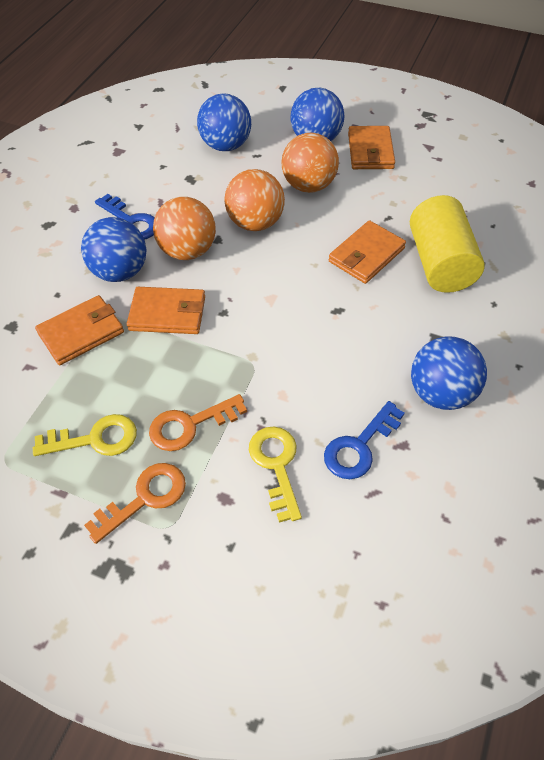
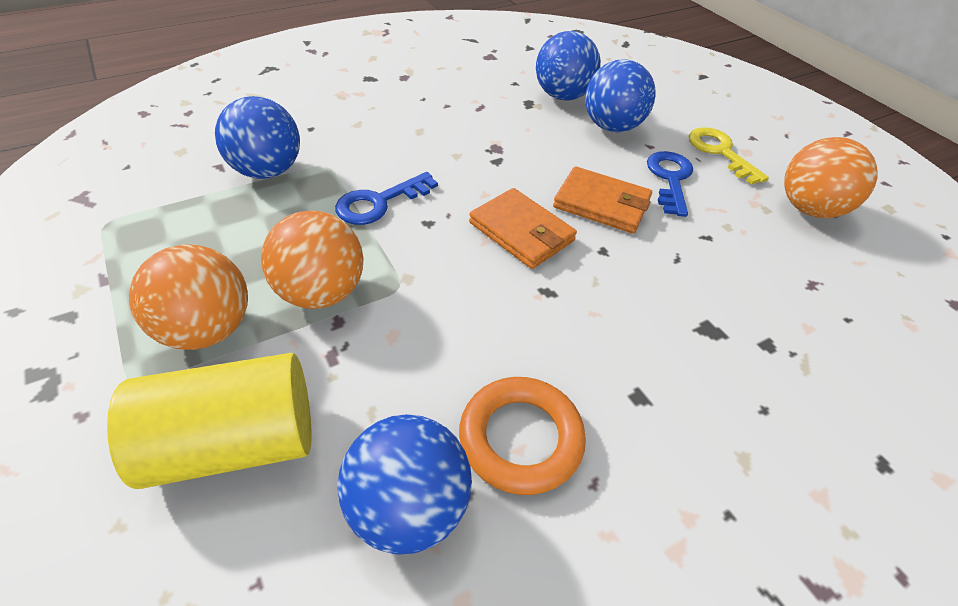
orange key: 2 -> 0
orange ring: 0 -> 1
orange wallet: 4 -> 2
yellow key: 2 -> 1

